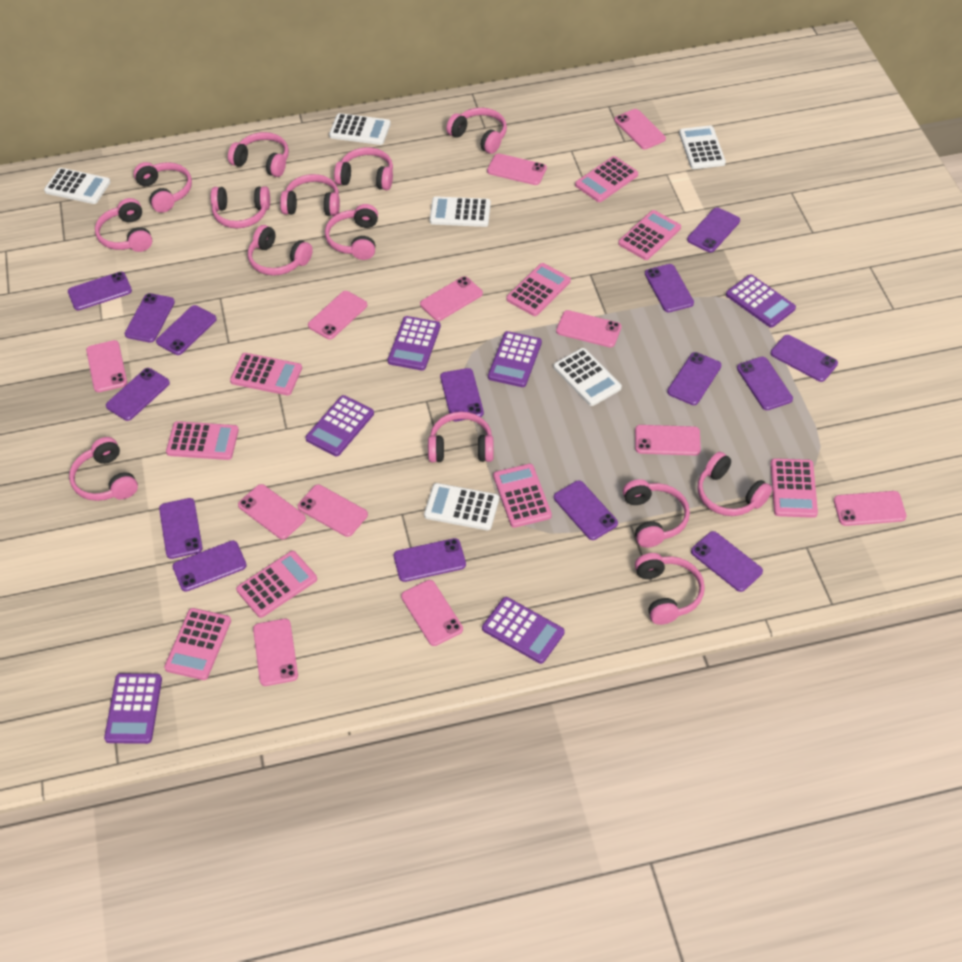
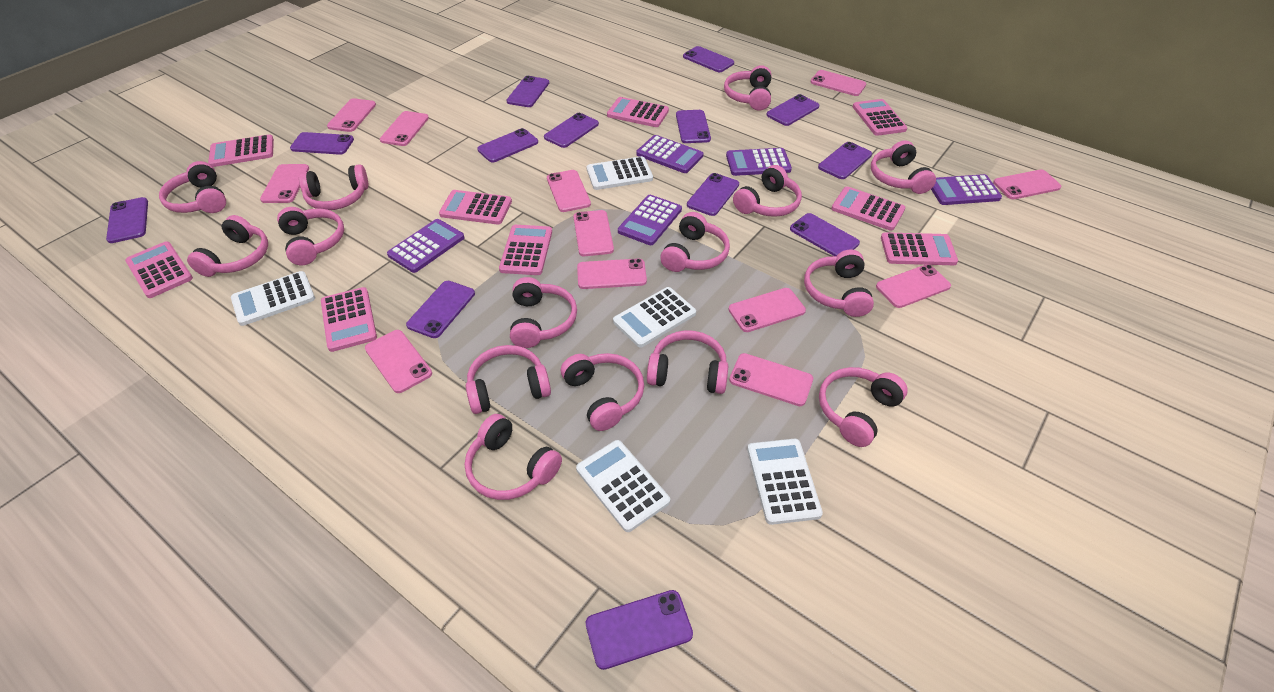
pink headphones: 14 -> 15
purple calculator: 6 -> 5
purple phone: 15 -> 13
white calculator: 6 -> 5

